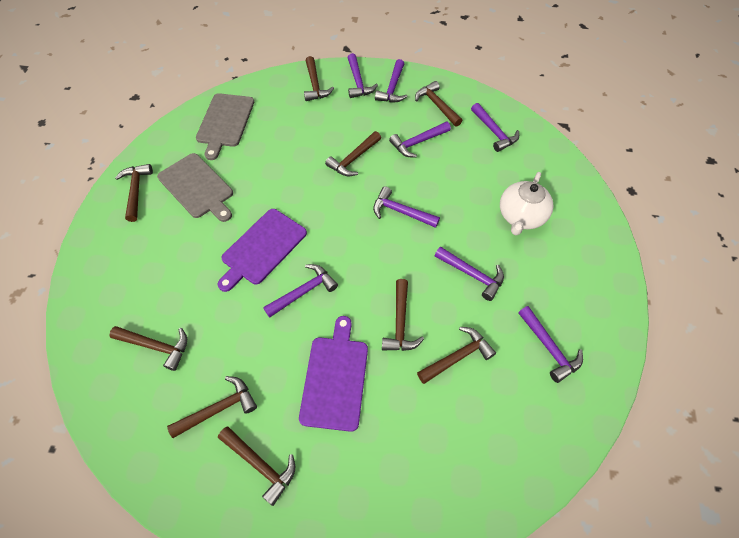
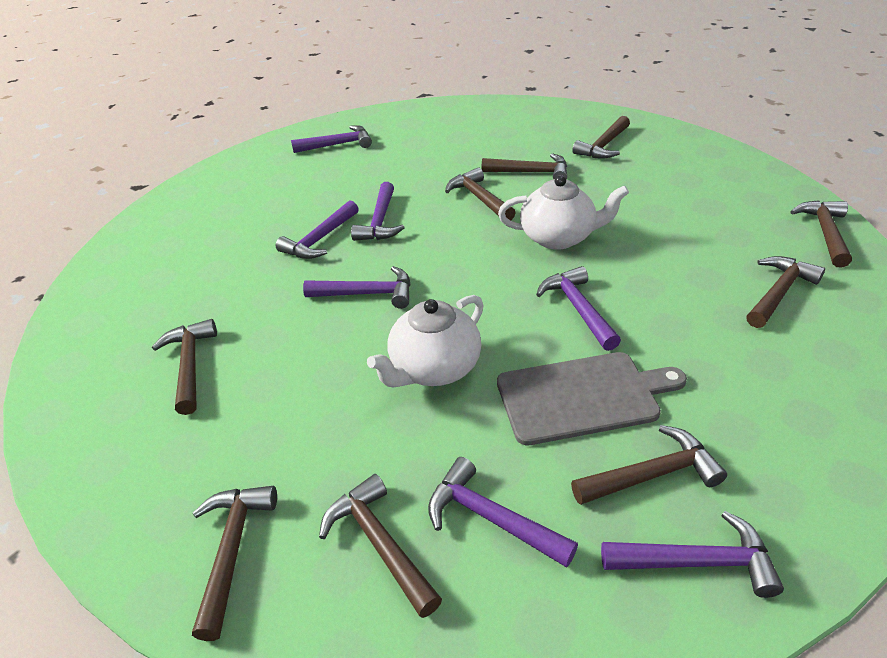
grey cutting board: 2 -> 1
purple cutting board: 2 -> 0
purple hammer: 8 -> 7
white teapot: 1 -> 2

